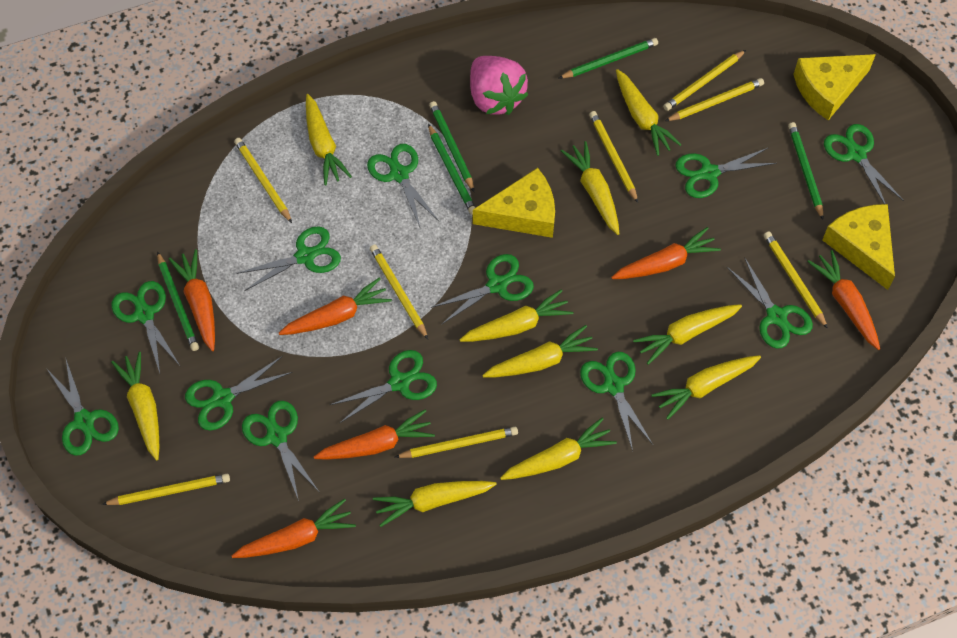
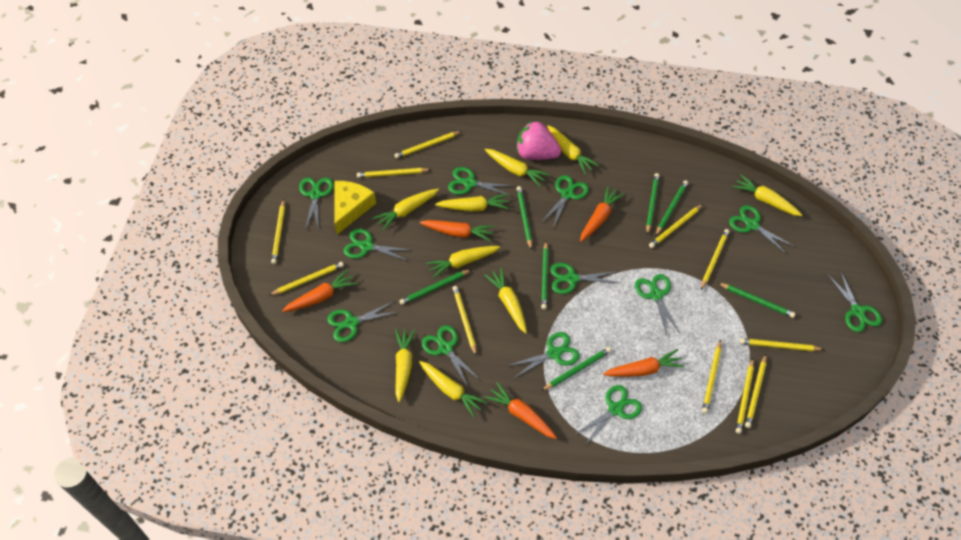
green pencil: 5 -> 7
orange carrot: 6 -> 5
yellow carrot: 10 -> 9
yellow cheese: 3 -> 1
yellow pencil: 8 -> 11

